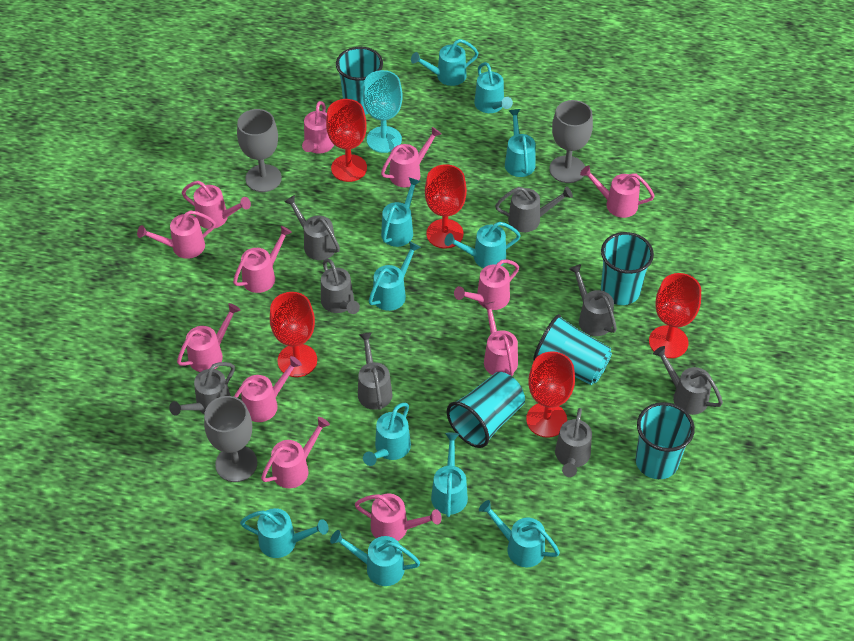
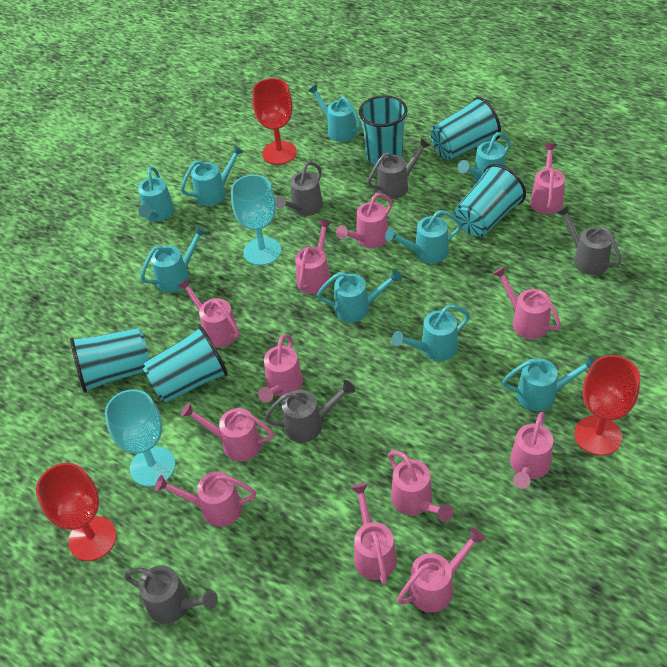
grey goblet: 3 -> 0
grey watering can: 8 -> 5
red goblet: 5 -> 3
turquoise goblet: 1 -> 2
turquoise watering can: 11 -> 9

